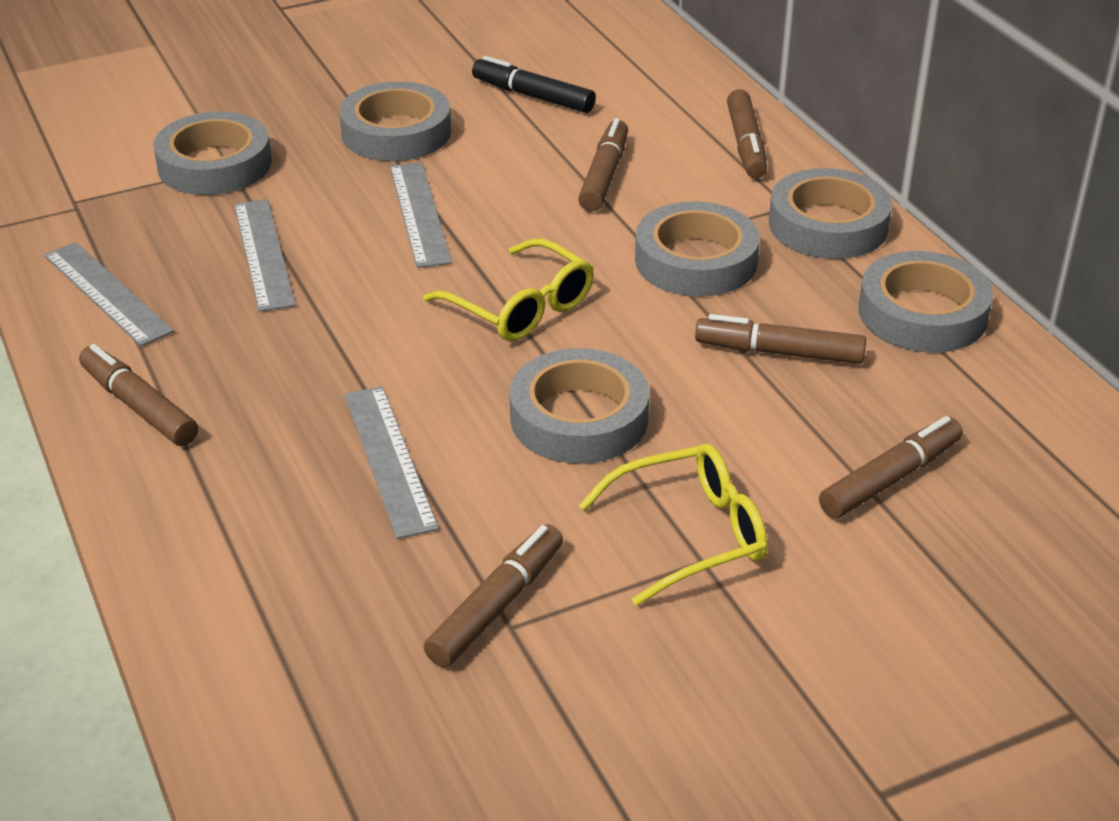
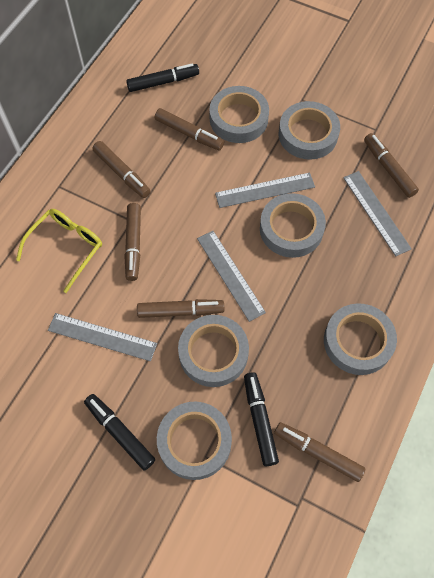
black marker: 1 -> 3
yellow glasses: 2 -> 1

